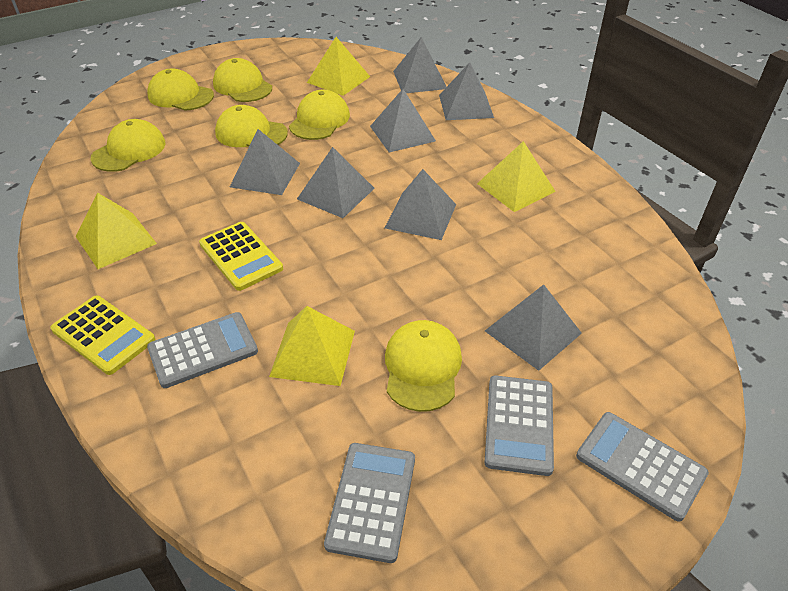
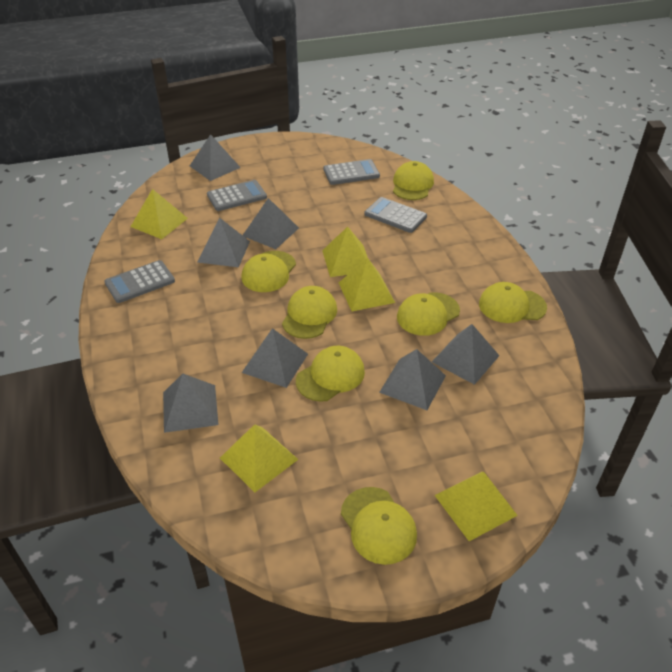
yellow calculator: 2 -> 0
yellow cap: 6 -> 7
yellow pyramid: 4 -> 5

